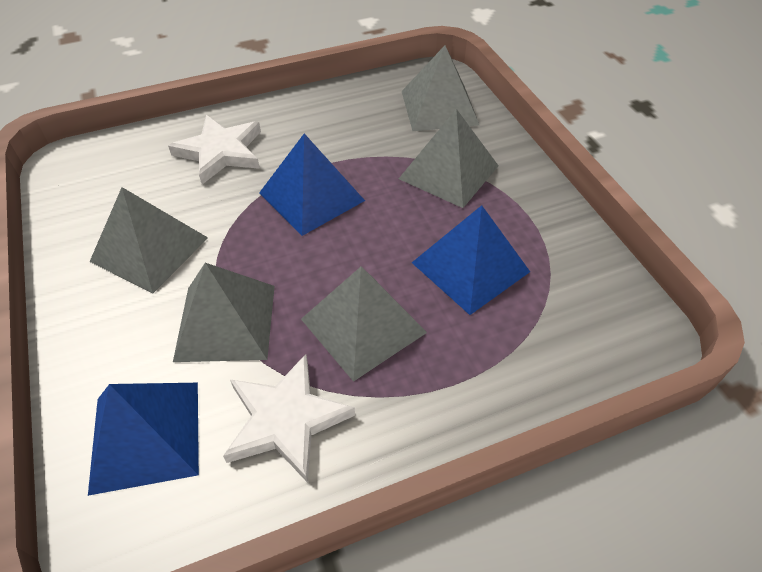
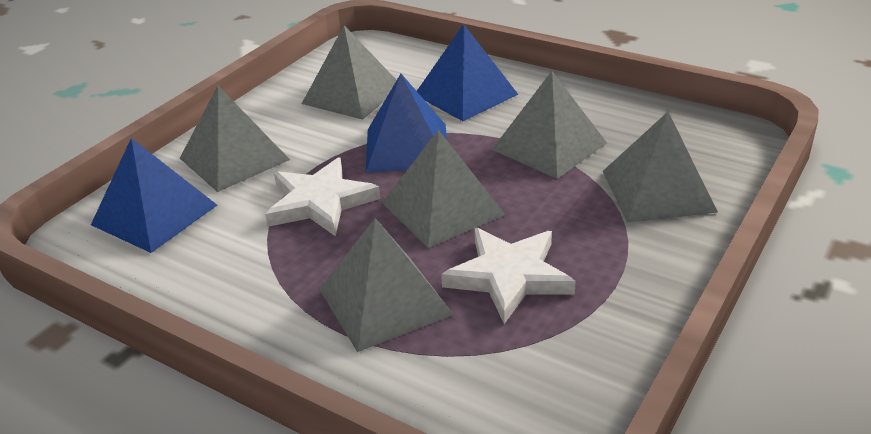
grey pyramid: 5 -> 6

